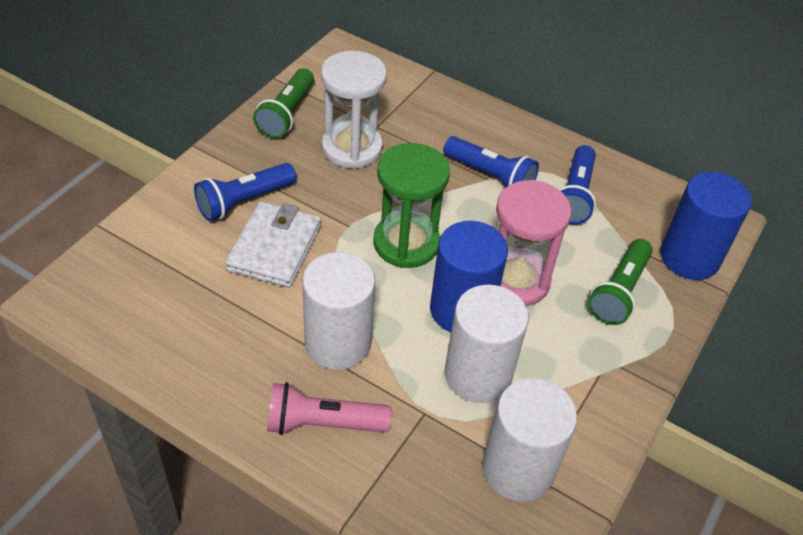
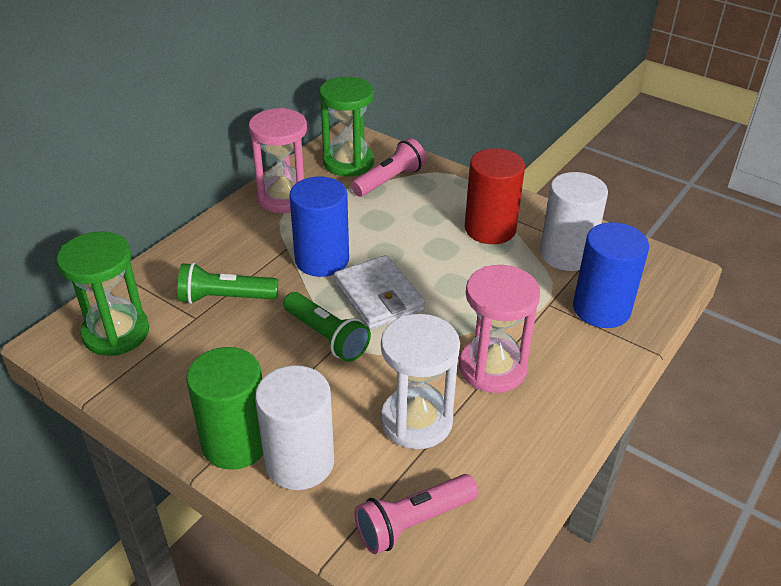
blue flashlight: 3 -> 0
green cylinder: 0 -> 1
green hourglass: 1 -> 2
pink flashlight: 1 -> 2
pink hourglass: 1 -> 2
red cylinder: 0 -> 1
white cylinder: 3 -> 2

